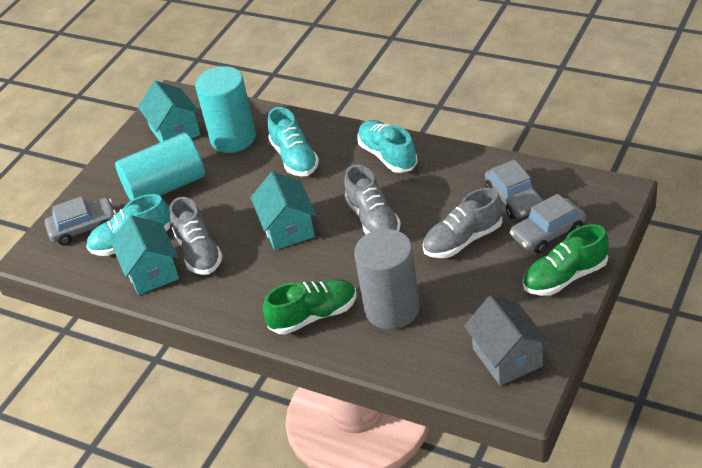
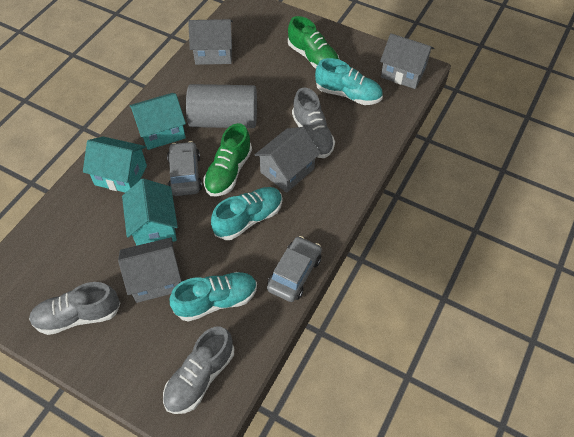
grey car: 3 -> 2
grey house: 1 -> 4
turquoise cylinder: 2 -> 0

